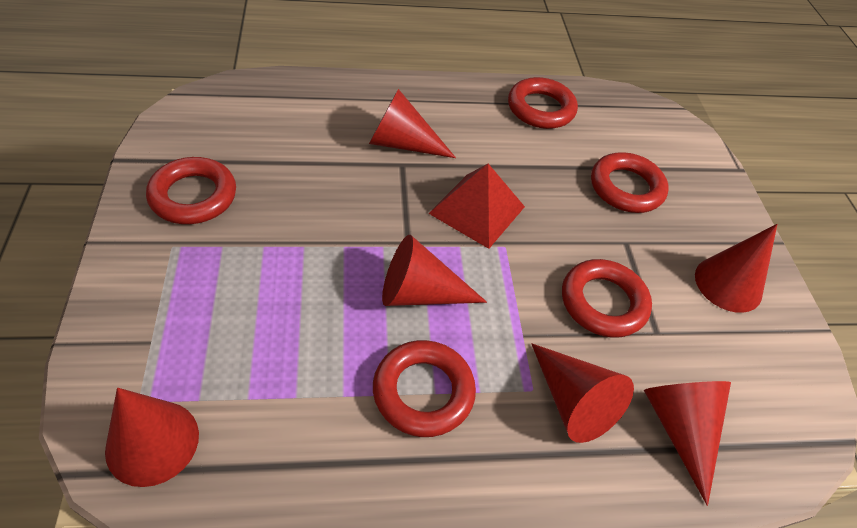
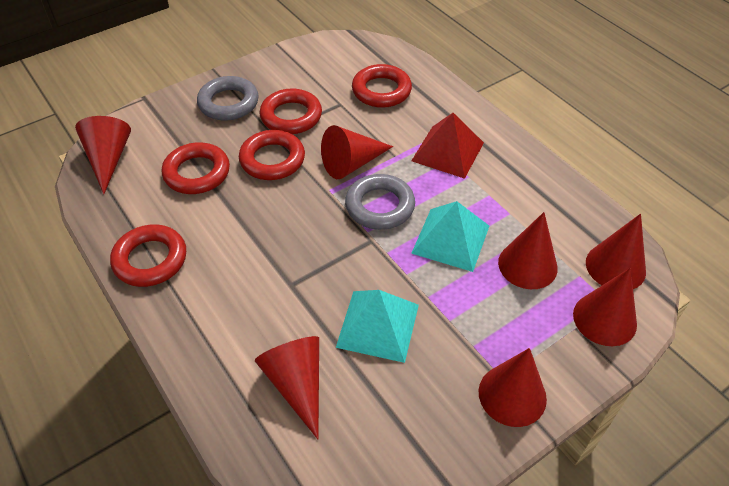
grey ring: 0 -> 2
red cone: 6 -> 7
turquoise pyramid: 0 -> 2

